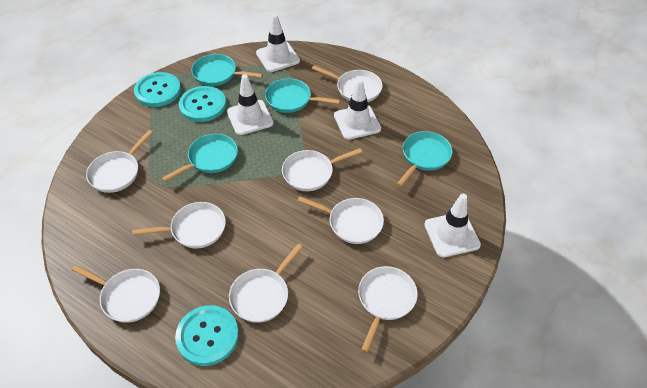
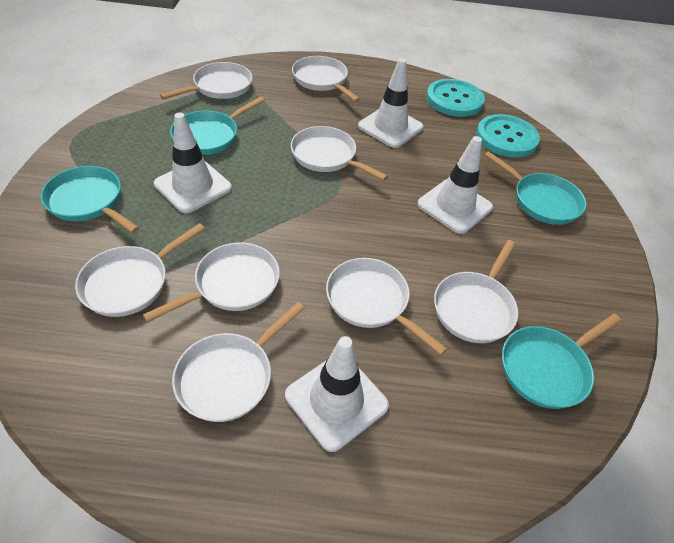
turquoise button: 3 -> 2

